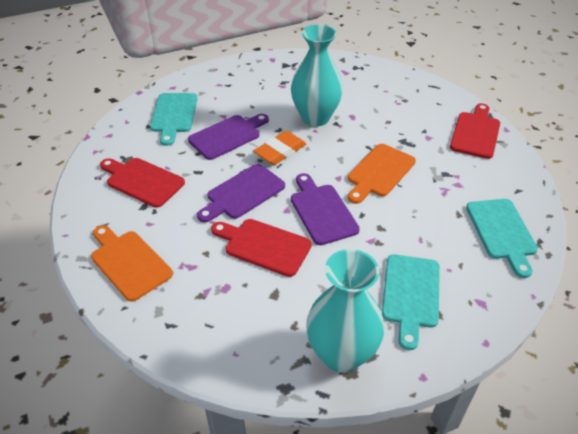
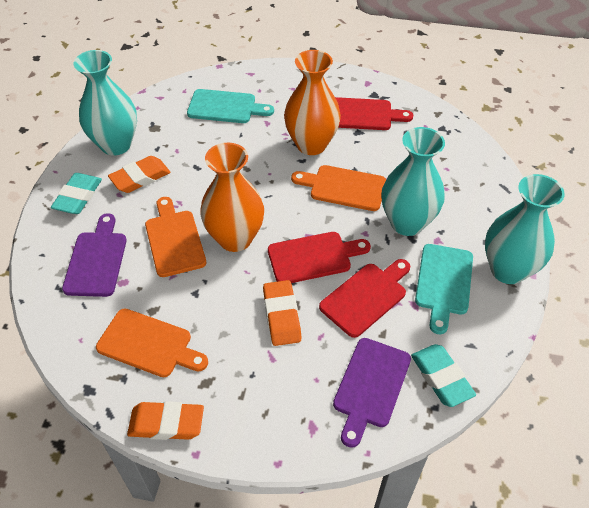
orange cutting board: 2 -> 3
orange eraser: 1 -> 3
orange vase: 0 -> 2
purple cutting board: 3 -> 2
turquoise cutting board: 3 -> 2
turquoise eraser: 0 -> 2
turquoise vase: 2 -> 3

